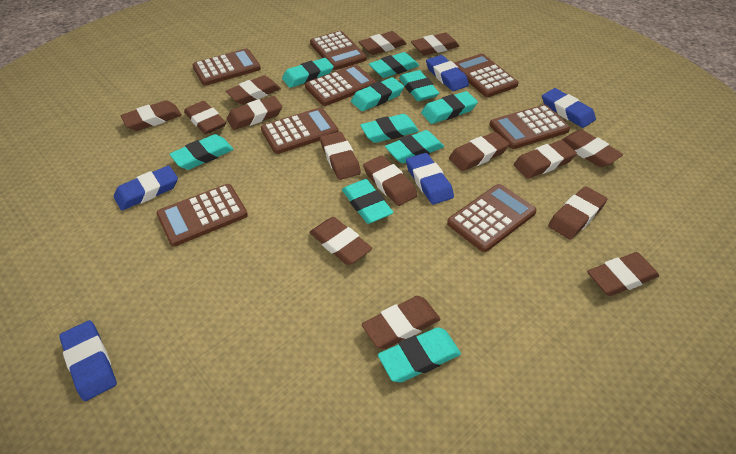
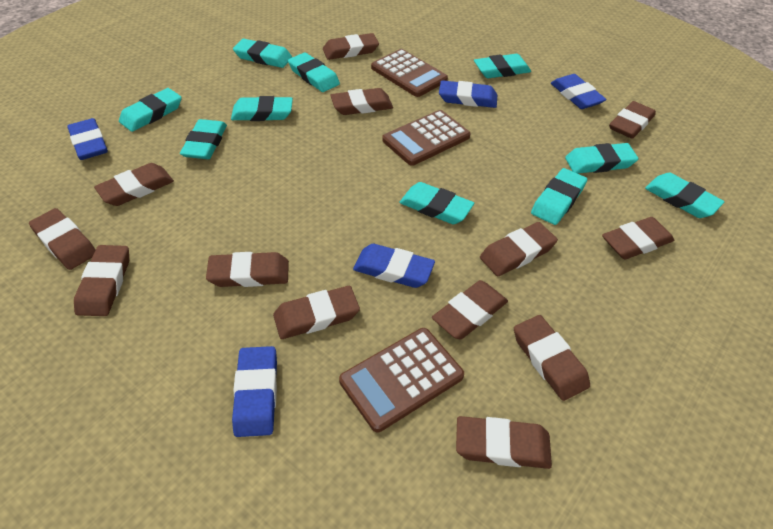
brown calculator: 8 -> 3
brown eraser: 15 -> 13

